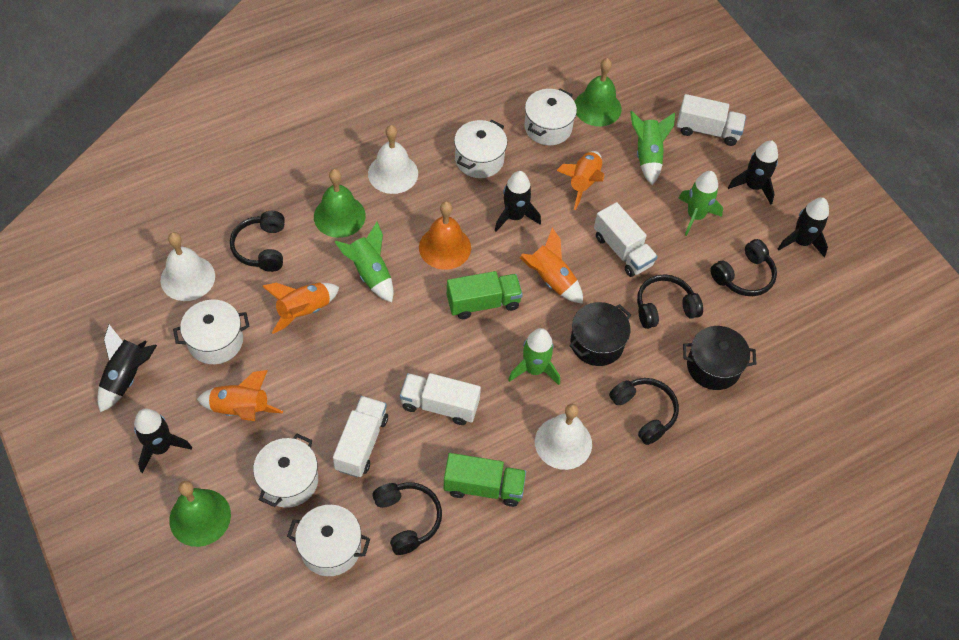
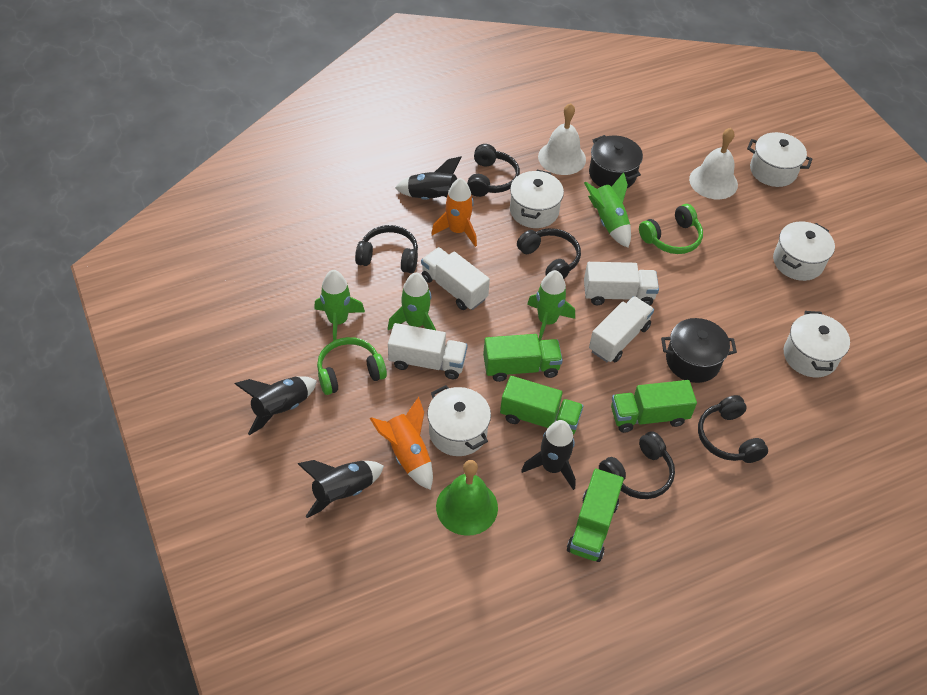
black rocket: 5 -> 4
green bell: 3 -> 1
green headphones: 0 -> 2
green truck: 2 -> 4
orange bell: 1 -> 0
orange rocket: 4 -> 2
white bell: 3 -> 2

